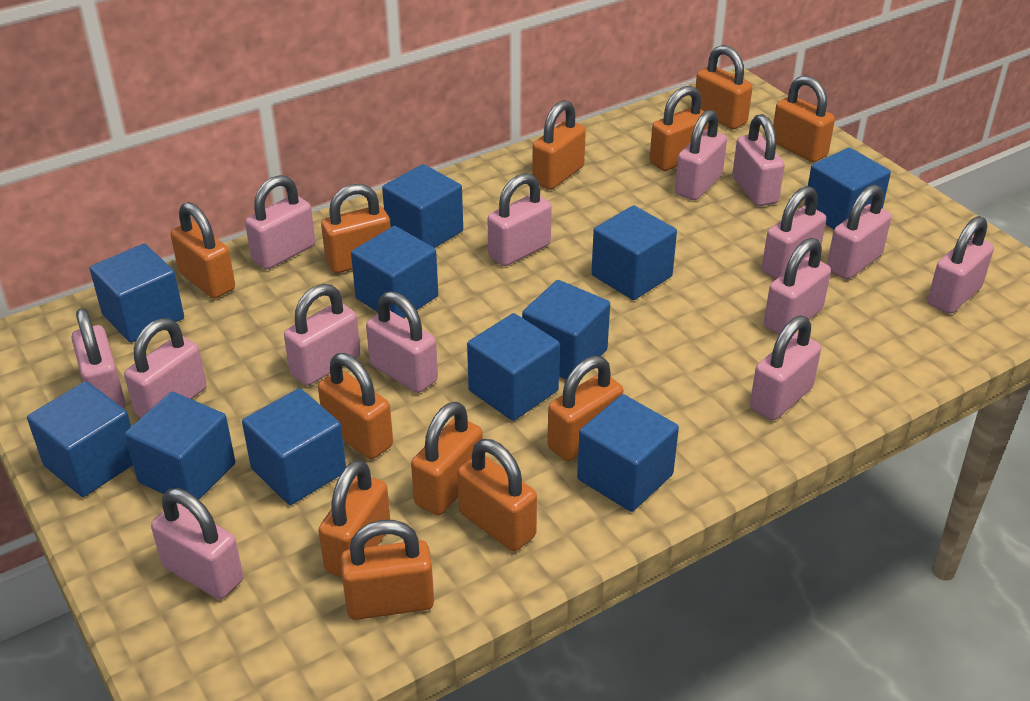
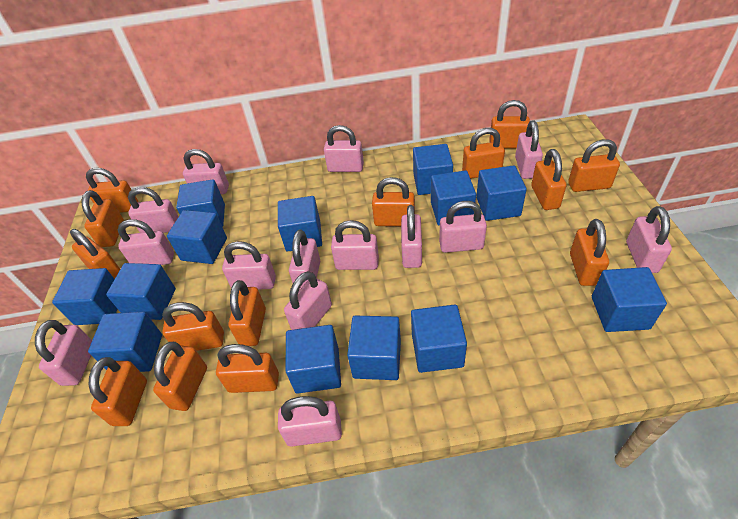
blue cube: 11 -> 13
orange padlock: 12 -> 14

